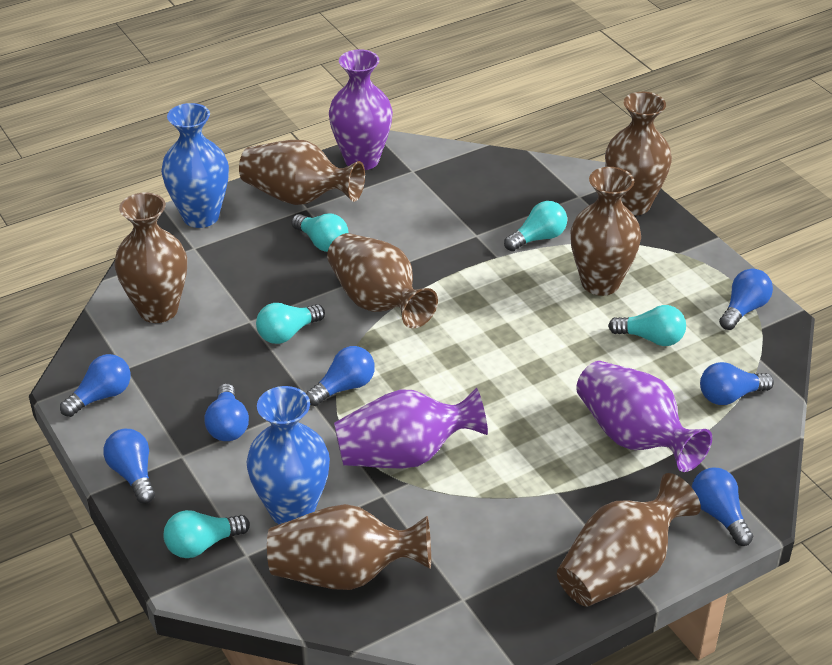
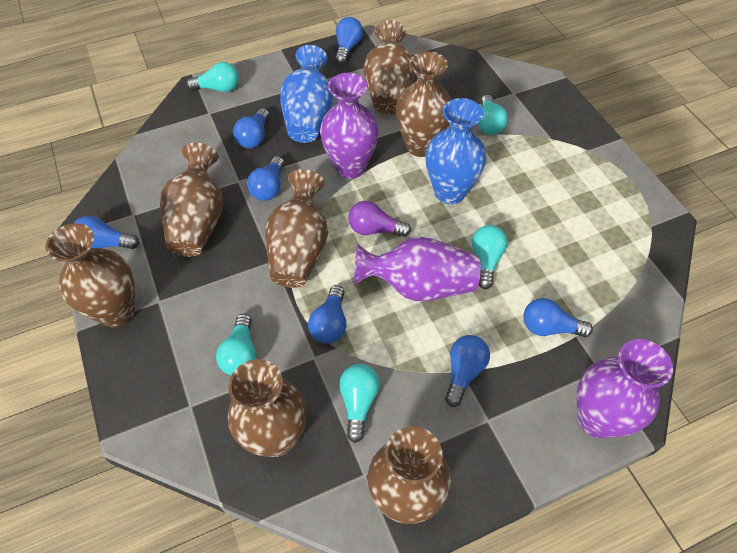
purple light bulb: 0 -> 1

